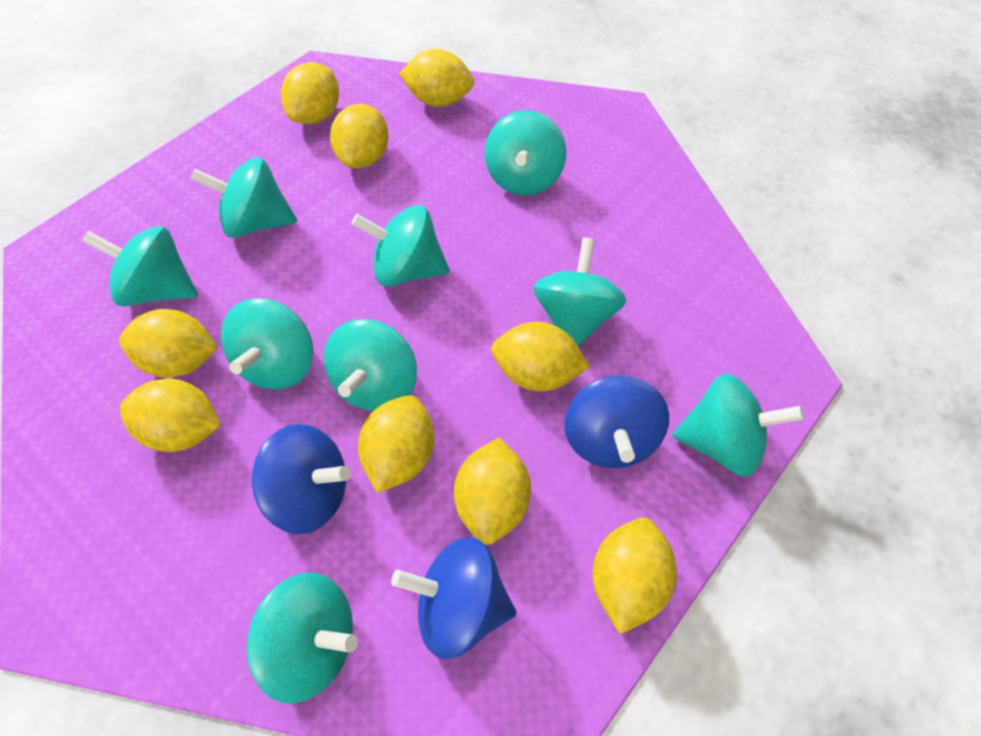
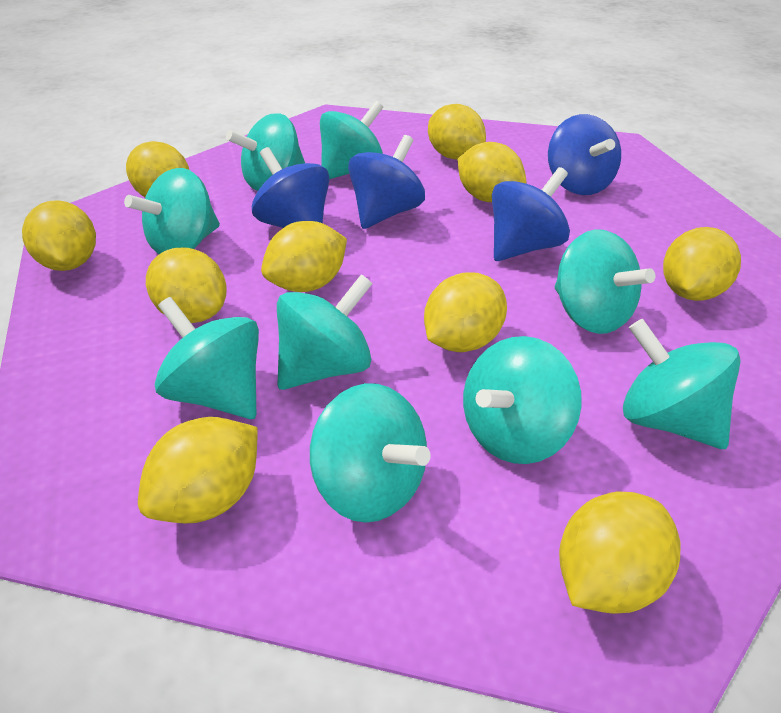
blue spinning top: 3 -> 4
yellow lemon: 9 -> 10

